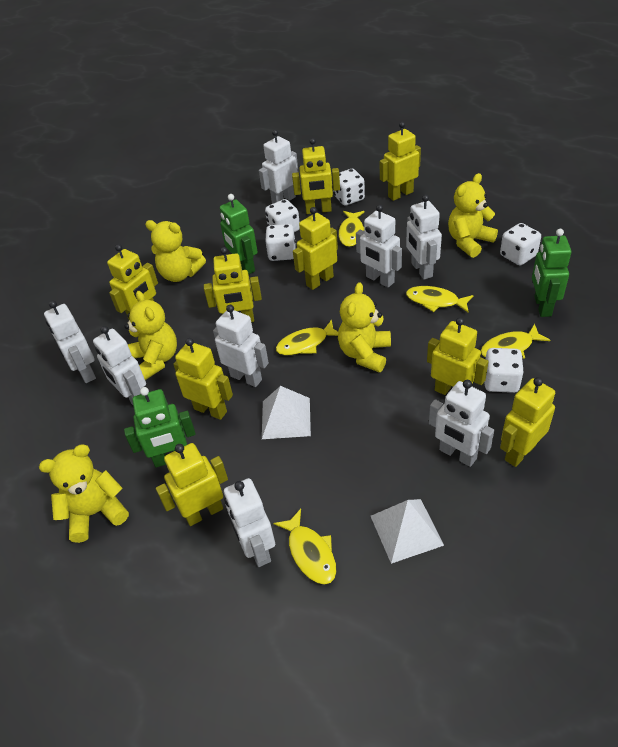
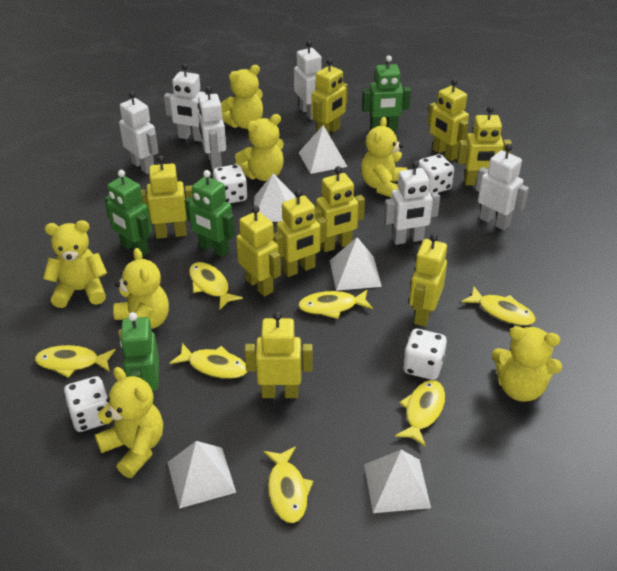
green robot: 3 -> 4
white dice: 5 -> 4
white pyramid: 2 -> 5
white robot: 8 -> 6
yellow fish: 5 -> 7
yellow teddy bear: 5 -> 7

